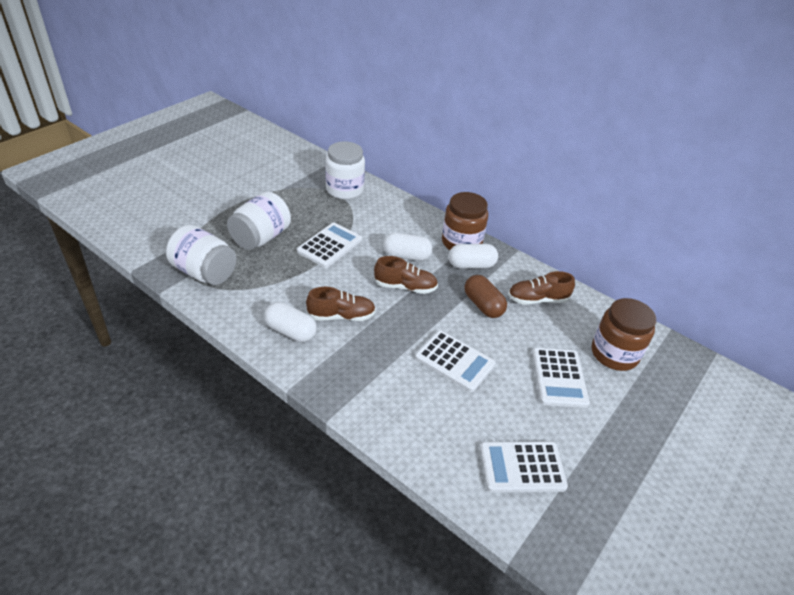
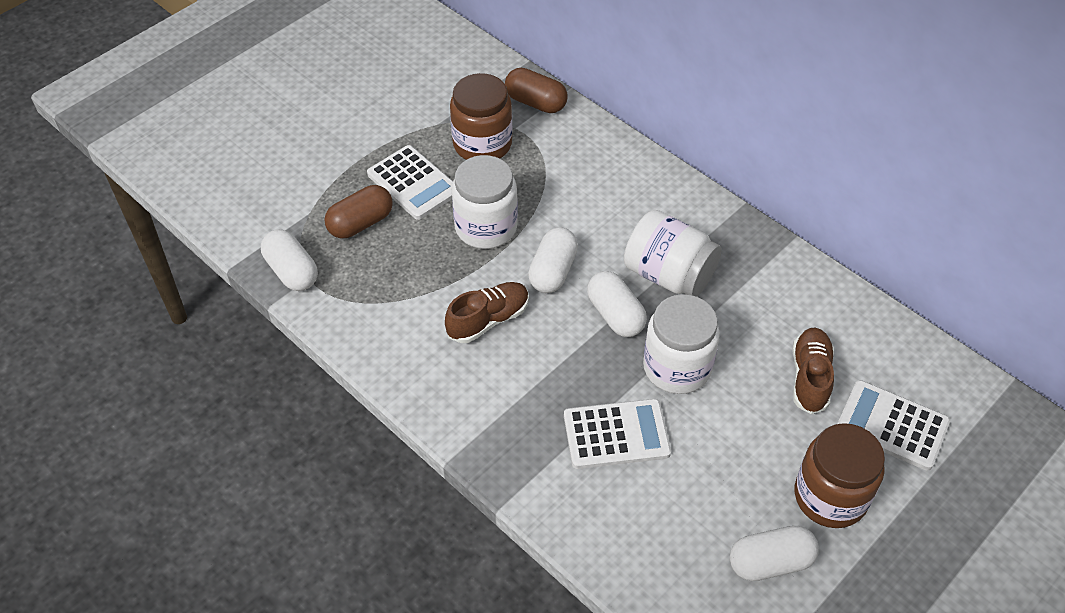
brown capsule: 1 -> 2
brown shoe: 3 -> 2
white calculator: 4 -> 3
white capsule: 3 -> 4

